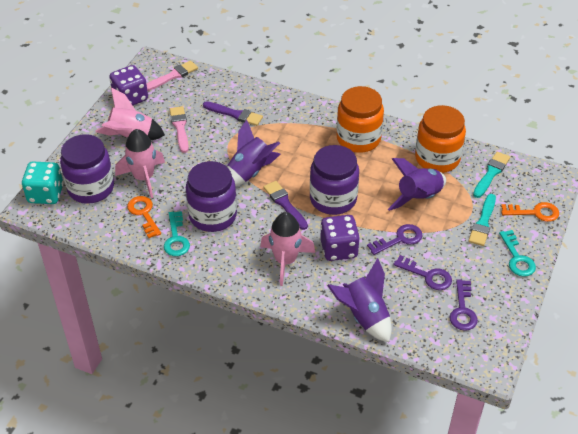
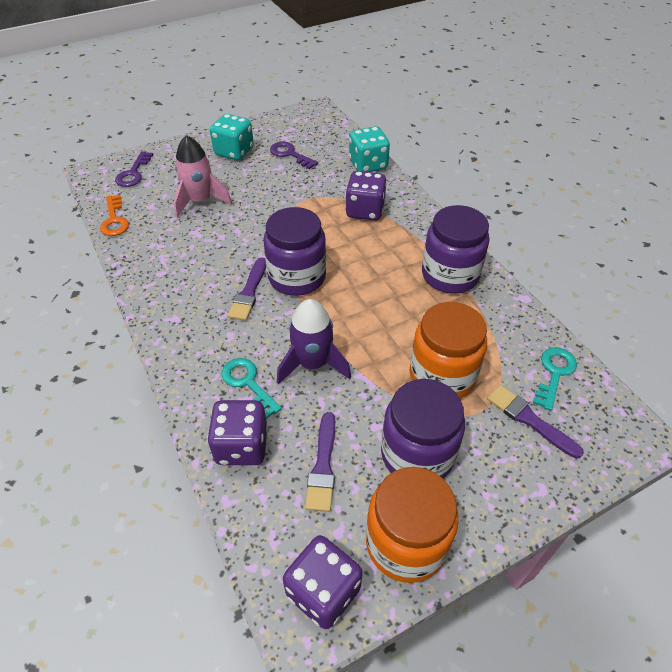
orange key: 2 -> 1
pink brush: 2 -> 0
pink rocket: 3 -> 1
purple brush: 2 -> 3
purple dice: 2 -> 3
purple key: 3 -> 2
purple rocket: 3 -> 1
turquoise brush: 2 -> 0
turquoise dice: 1 -> 2

